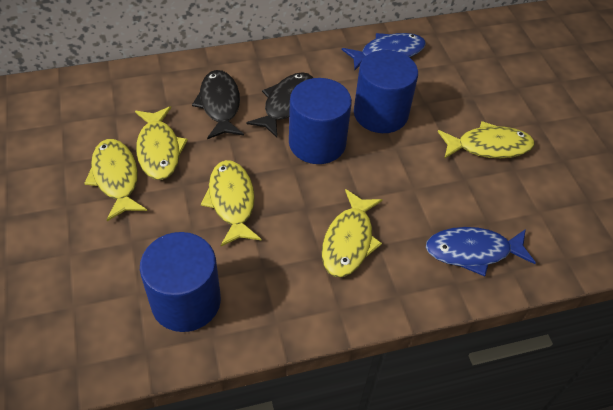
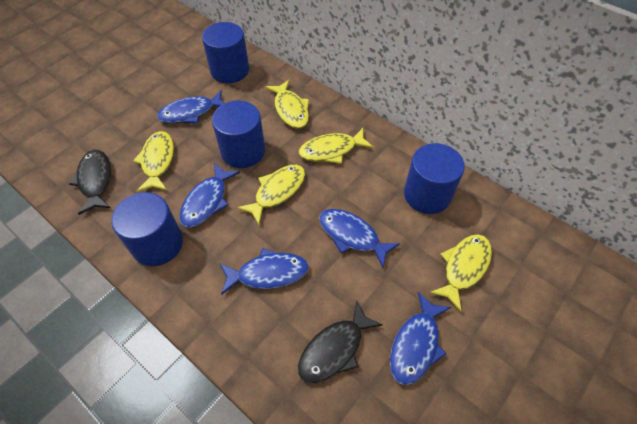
blue cylinder: 3 -> 4
blue fish: 2 -> 5

